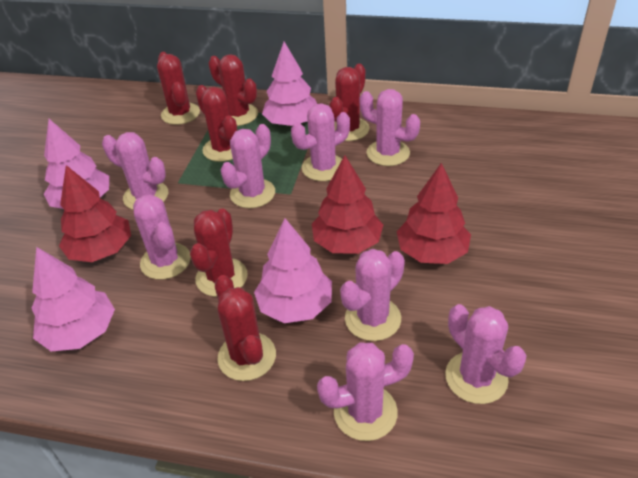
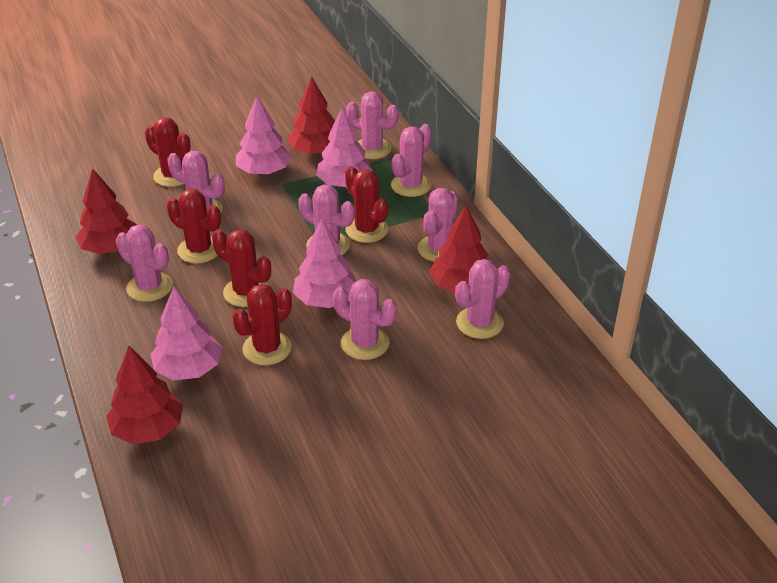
red cactus: 6 -> 5
red tree: 3 -> 4

